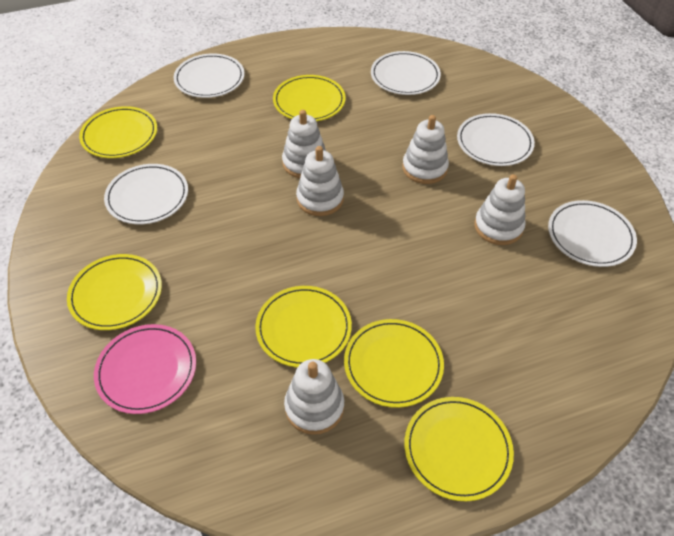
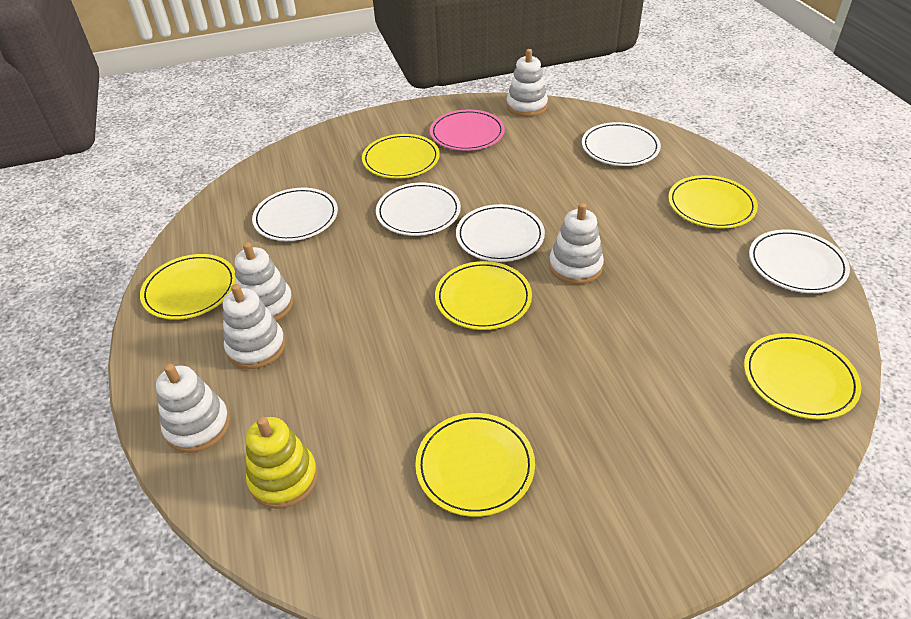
yellow stacking toy: 0 -> 1

